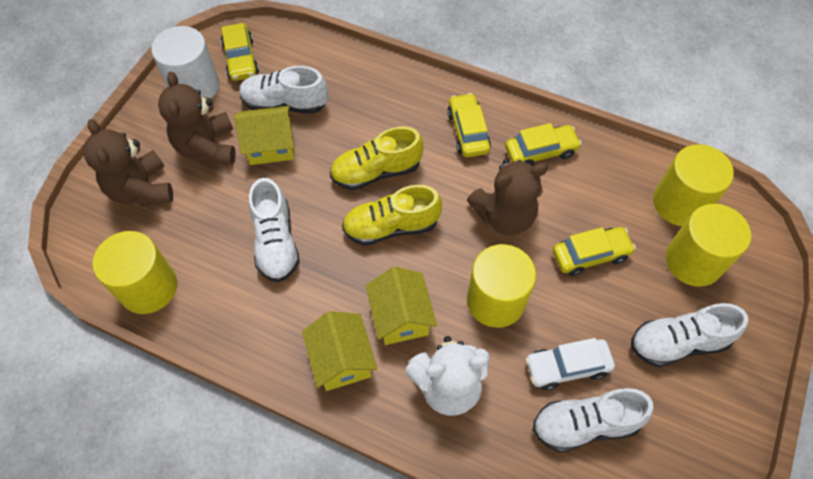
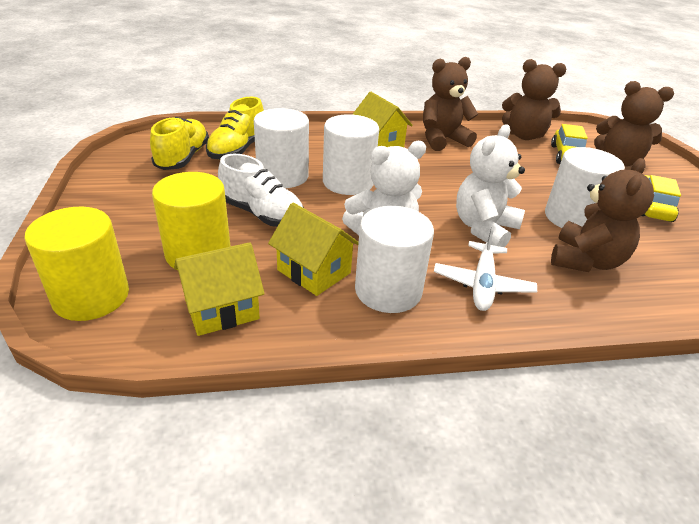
brown teddy bear: 3 -> 4
white car: 1 -> 0
white cylinder: 1 -> 4
white plane: 0 -> 1
white shoe: 4 -> 1
white teddy bear: 1 -> 2
yellow car: 4 -> 2
yellow cylinder: 4 -> 2

